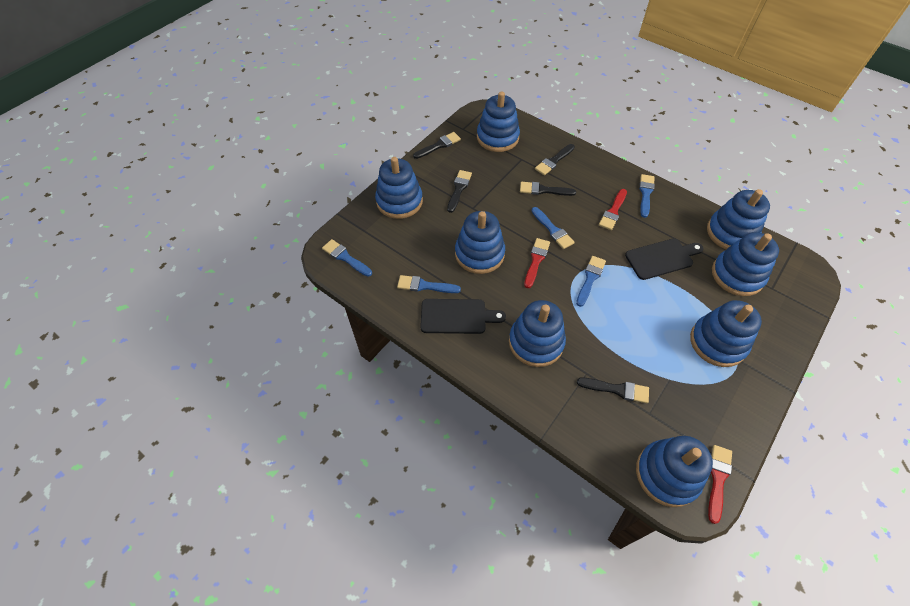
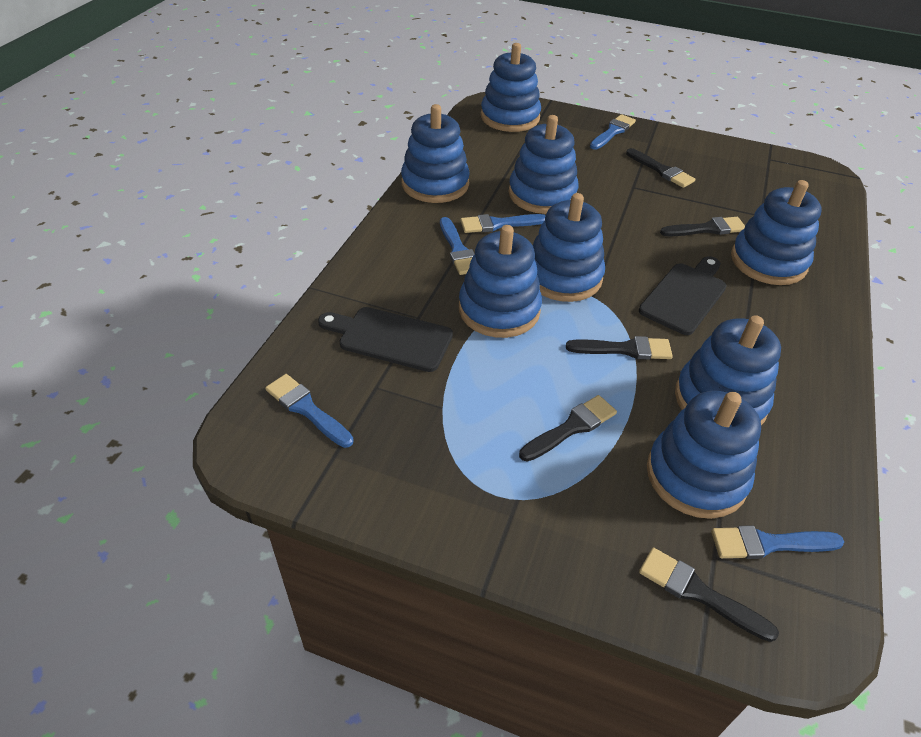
red brush: 3 -> 0

